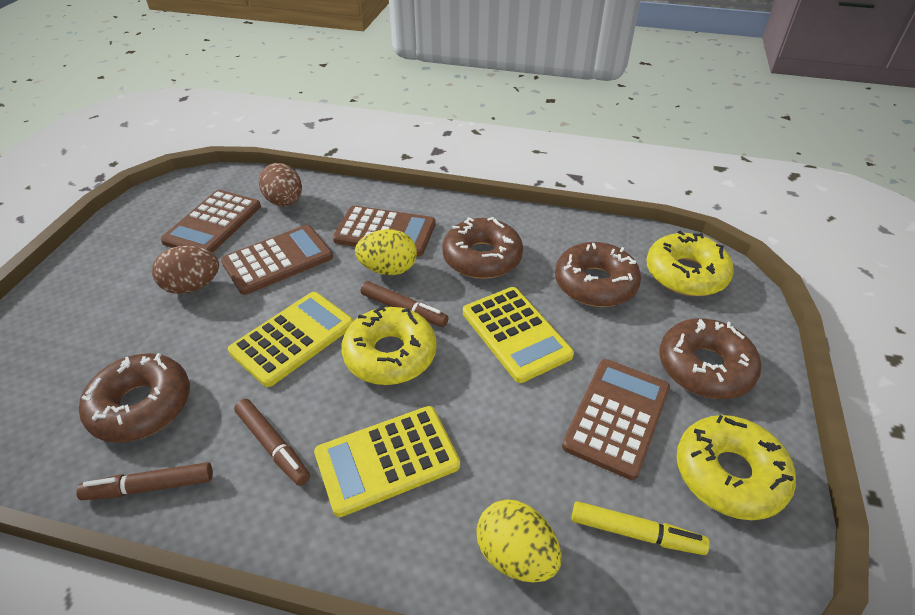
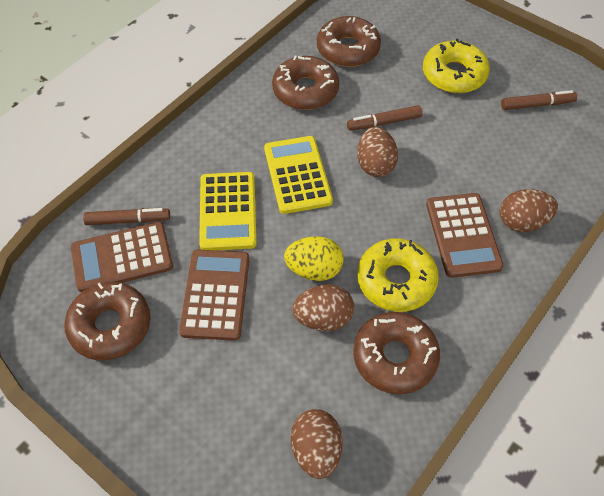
brown calculator: 4 -> 3
brown egg: 2 -> 4
yellow calculator: 3 -> 2
yellow donut: 3 -> 2
yellow egg: 2 -> 1
yellow marker: 1 -> 0

